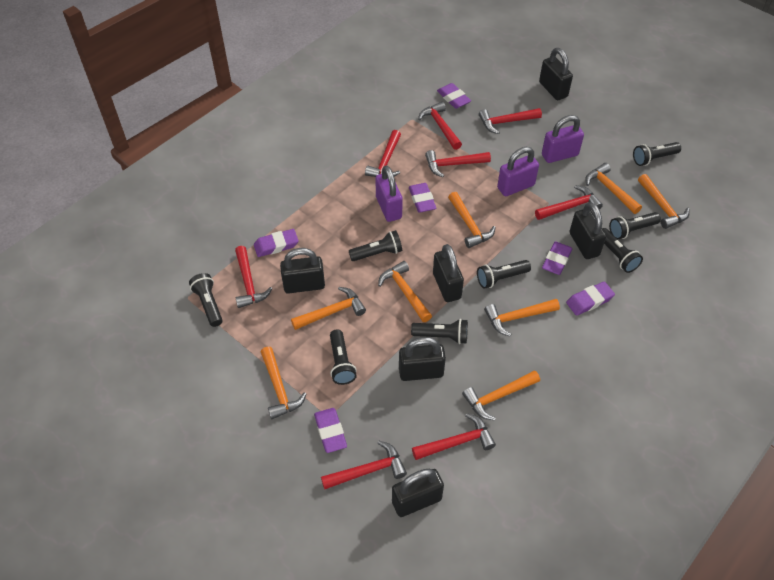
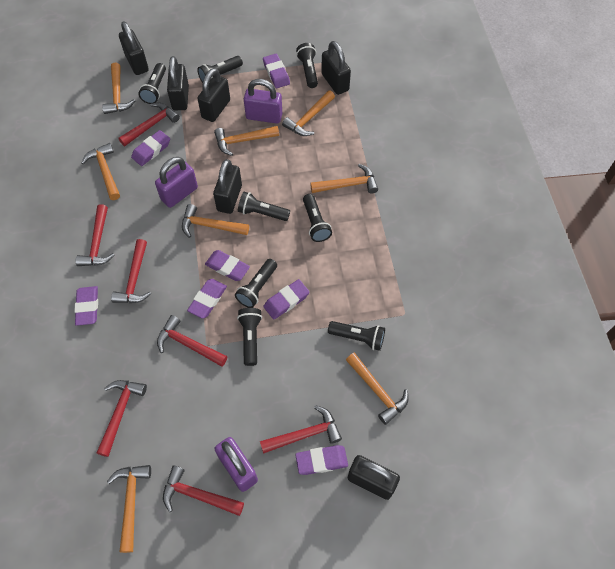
purple eraser: 6 -> 7
red hammer: 8 -> 7

